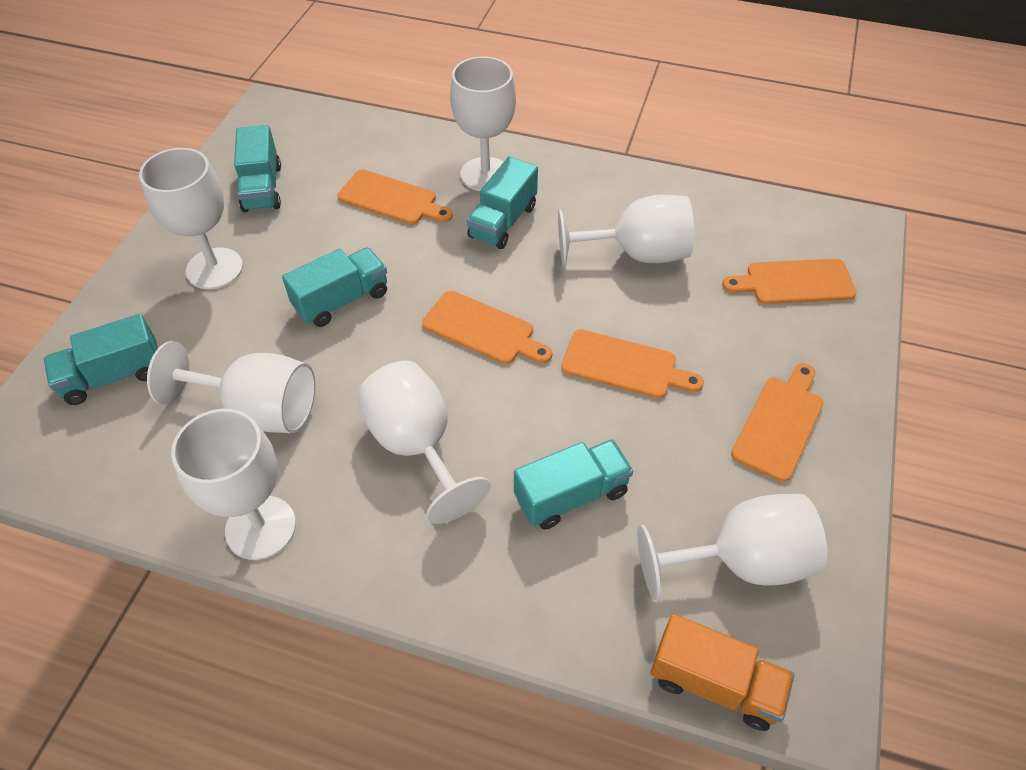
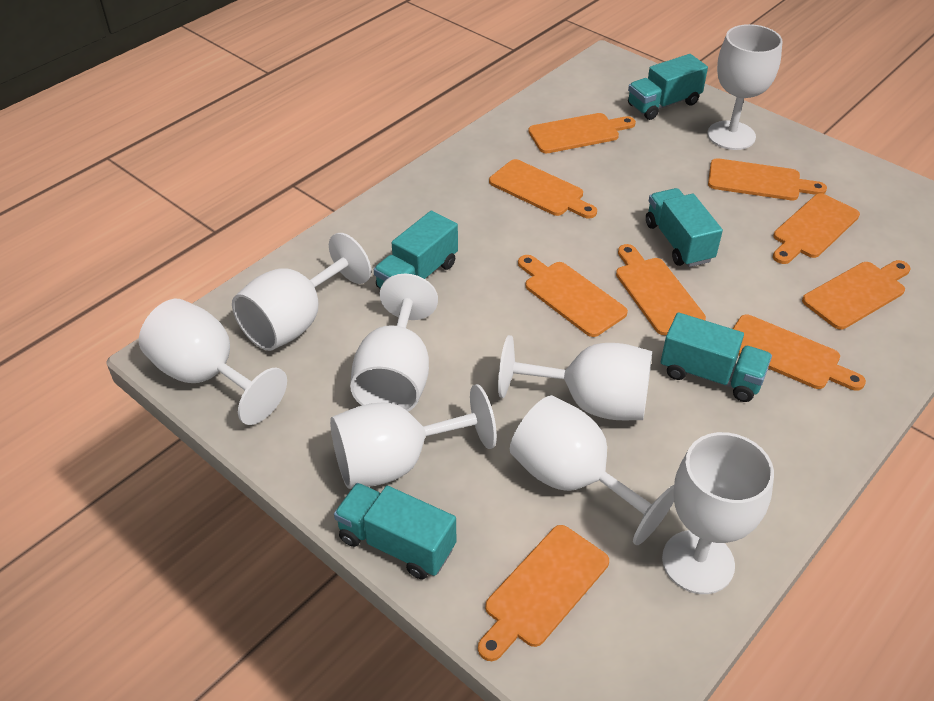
orange cutting board: 5 -> 9
orange truck: 1 -> 0
white goblet: 7 -> 8

